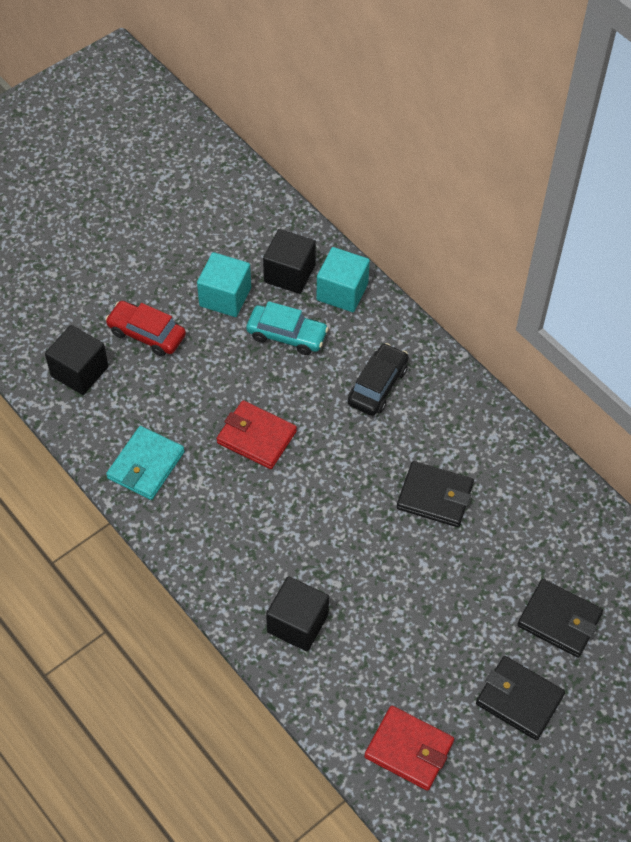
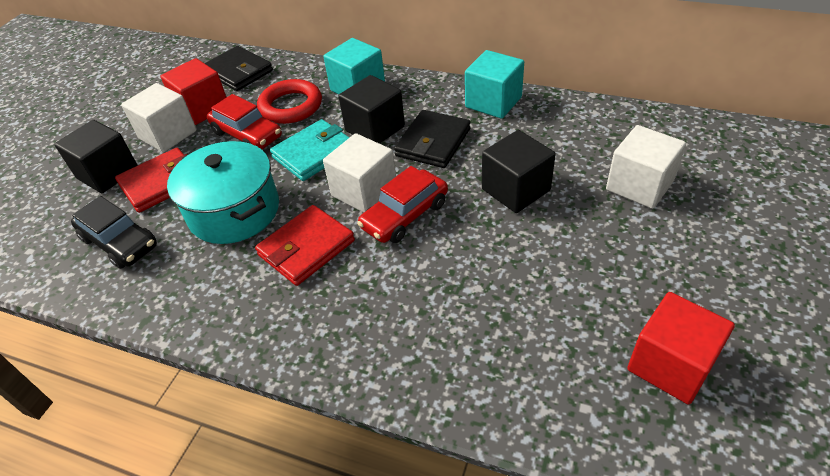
black wallet: 3 -> 2
red car: 1 -> 2
red cube: 0 -> 2
red ring: 0 -> 1
turquoise car: 1 -> 0
turquoise pot: 0 -> 1
white cube: 0 -> 3

